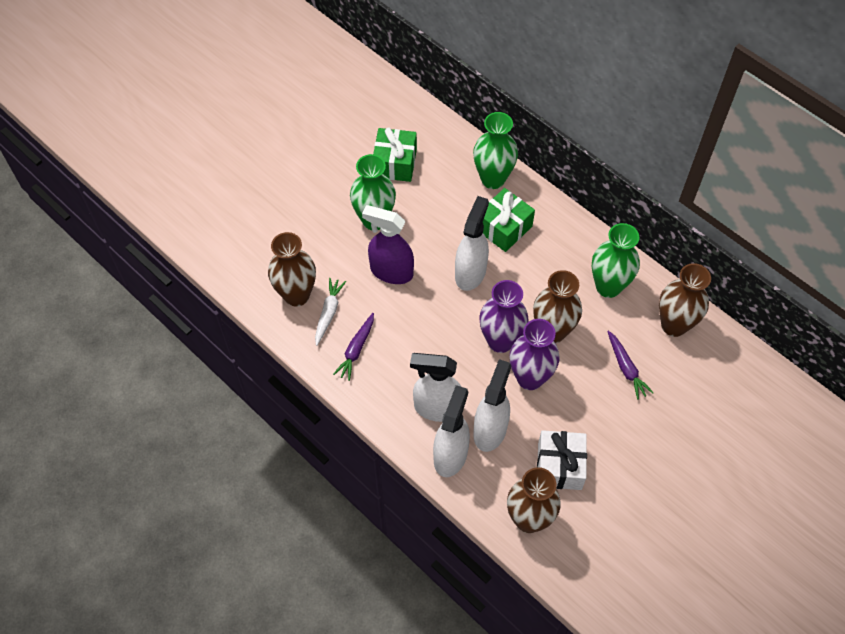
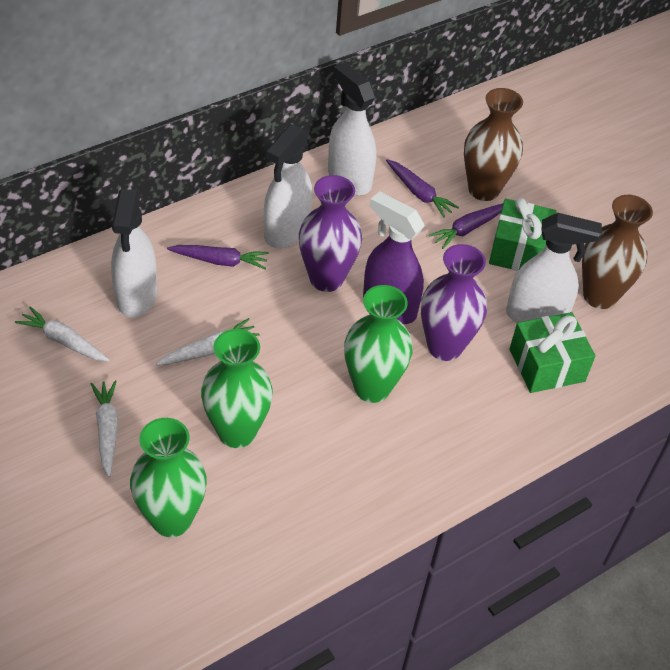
brown vase: 4 -> 2
purple carrot: 2 -> 3
white carrot: 1 -> 3
white gift: 1 -> 0

